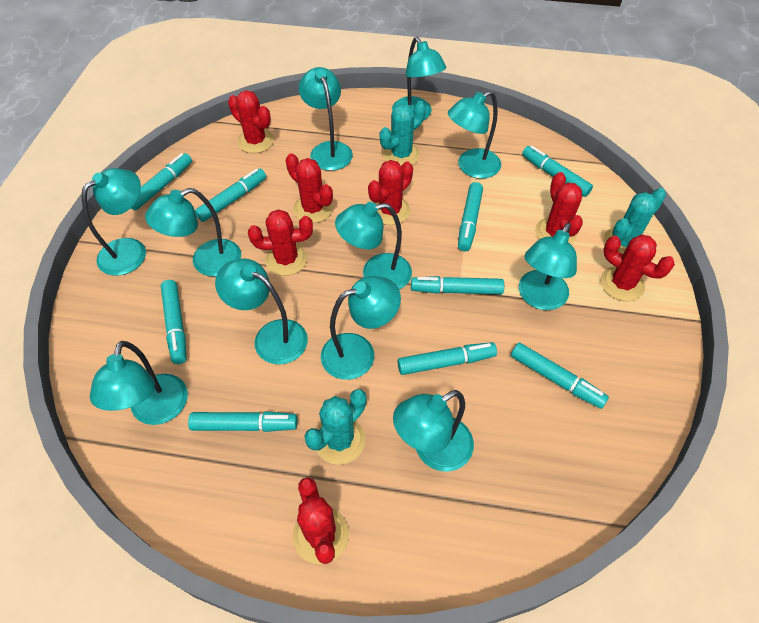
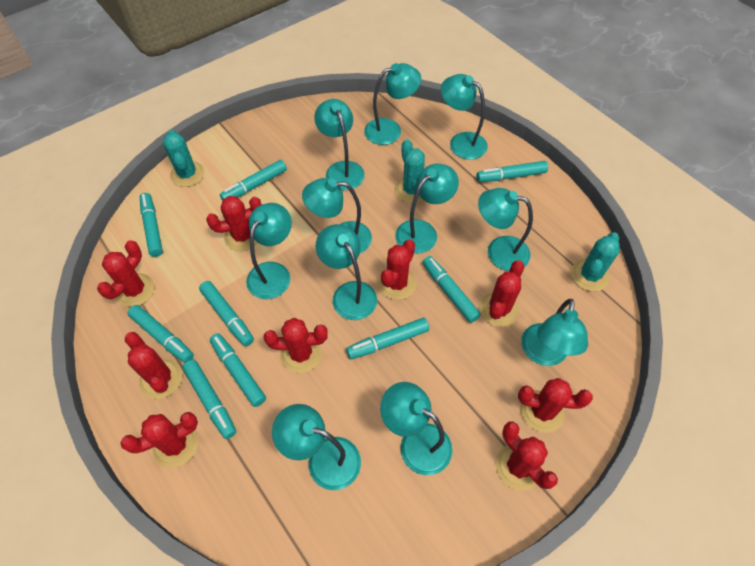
red cactus: 7 -> 9

